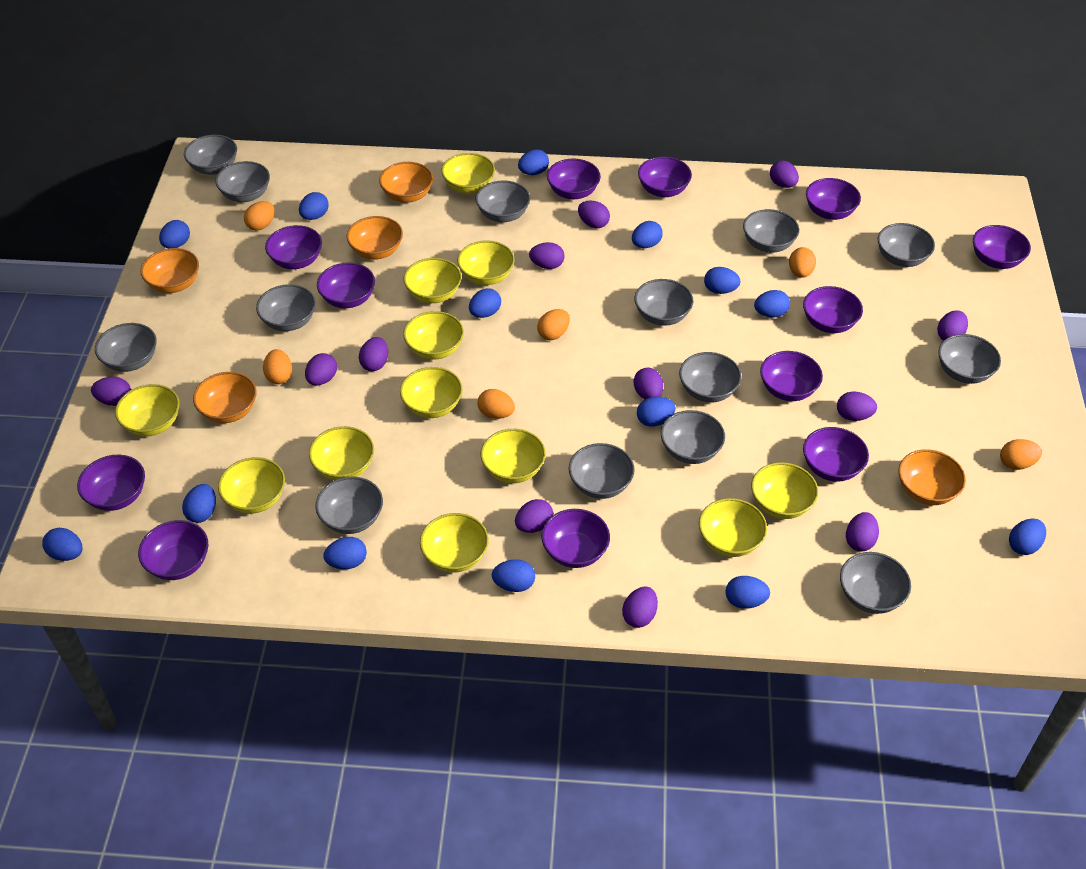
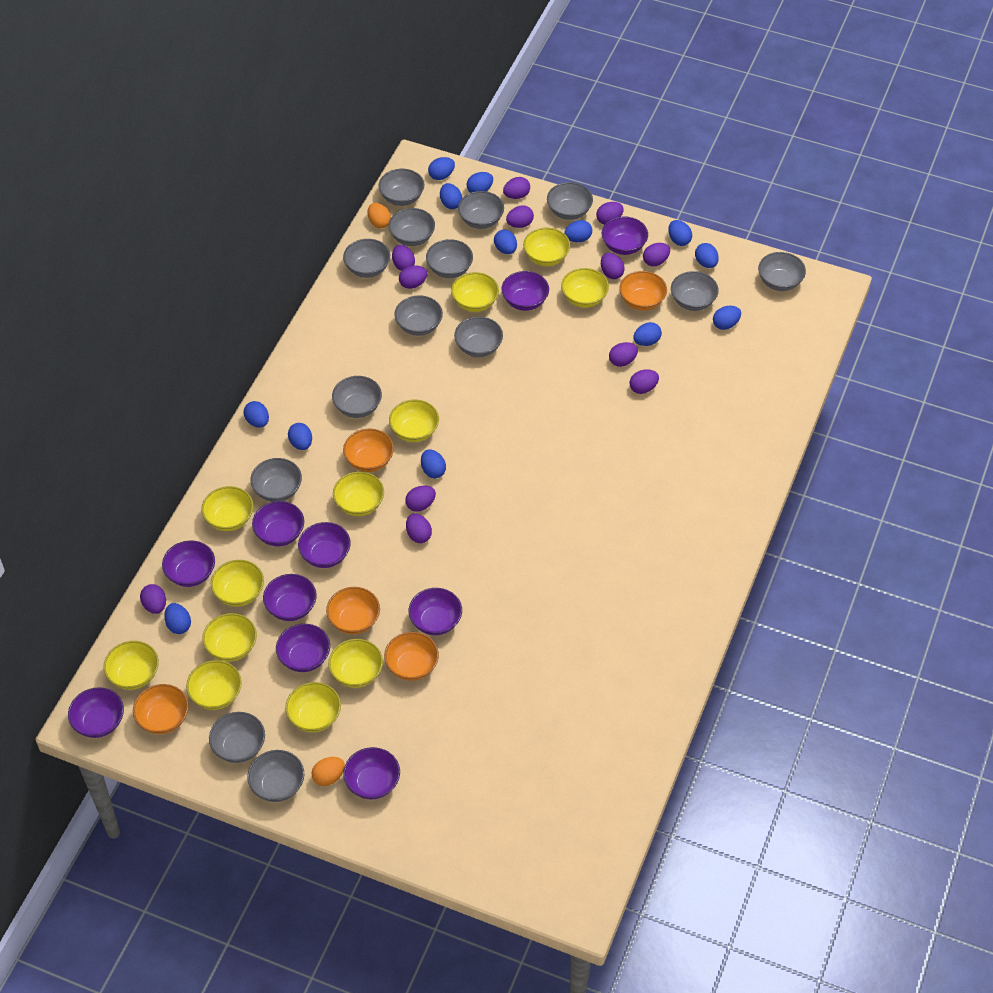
blue egg: 14 -> 13
orange egg: 6 -> 2
purple bowl: 12 -> 10

